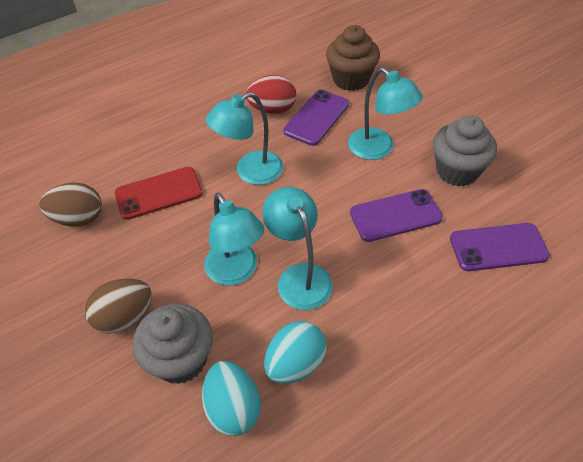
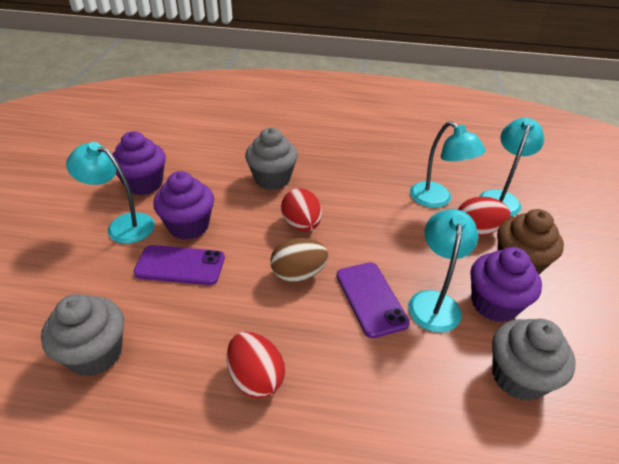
brown egg: 2 -> 1
grey cupcake: 2 -> 3
purple cupcake: 0 -> 3
purple phone: 3 -> 2
red egg: 1 -> 3
red phone: 1 -> 0
turquoise egg: 2 -> 0

